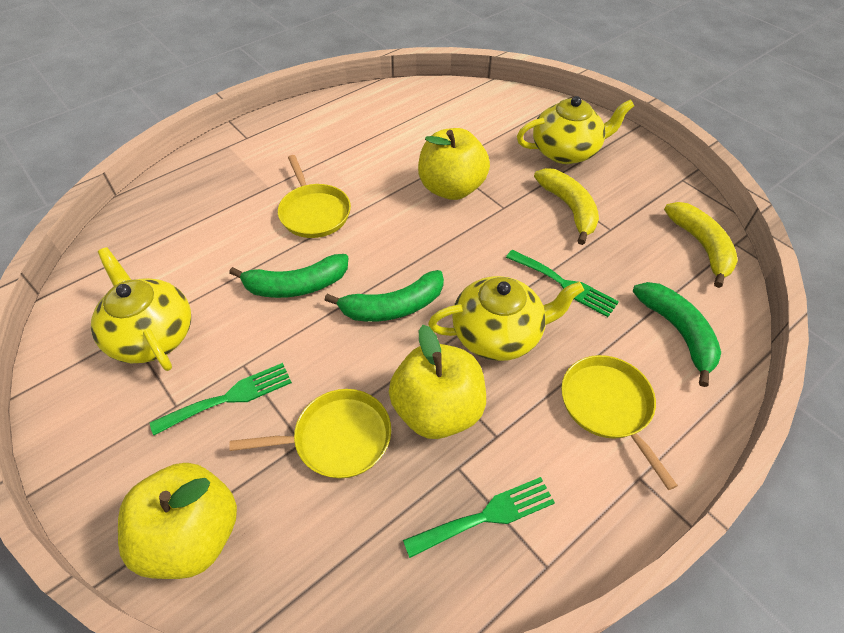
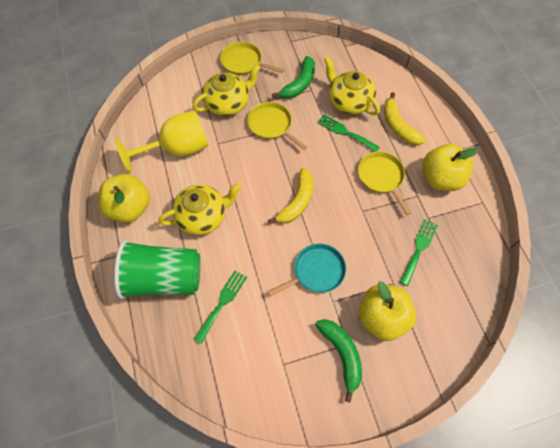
green banana: 3 -> 2
green cup: 0 -> 1
turquoise pan: 0 -> 1
yellow goblet: 0 -> 1

